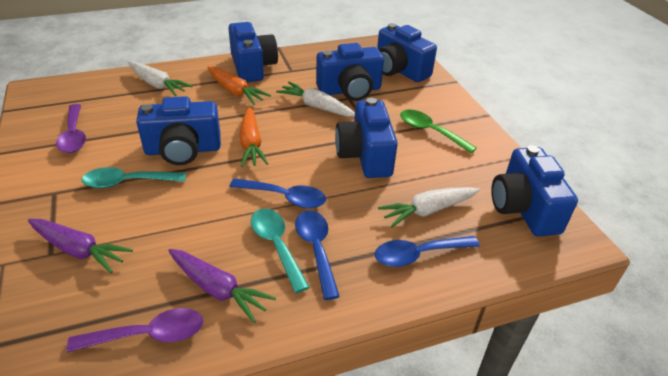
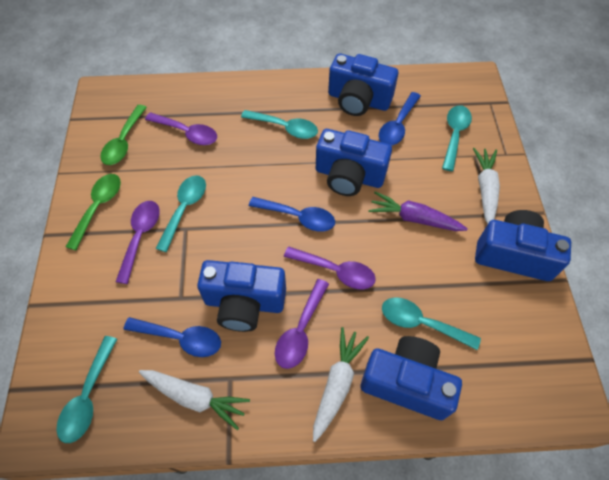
blue camera: 6 -> 5
green spoon: 1 -> 2
orange carrot: 2 -> 0
purple carrot: 2 -> 1
purple spoon: 2 -> 4
turquoise spoon: 2 -> 5

